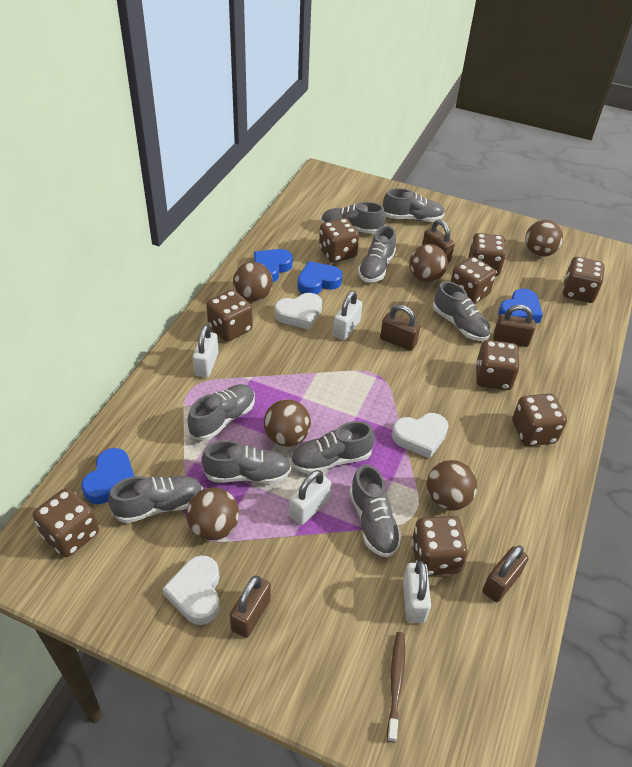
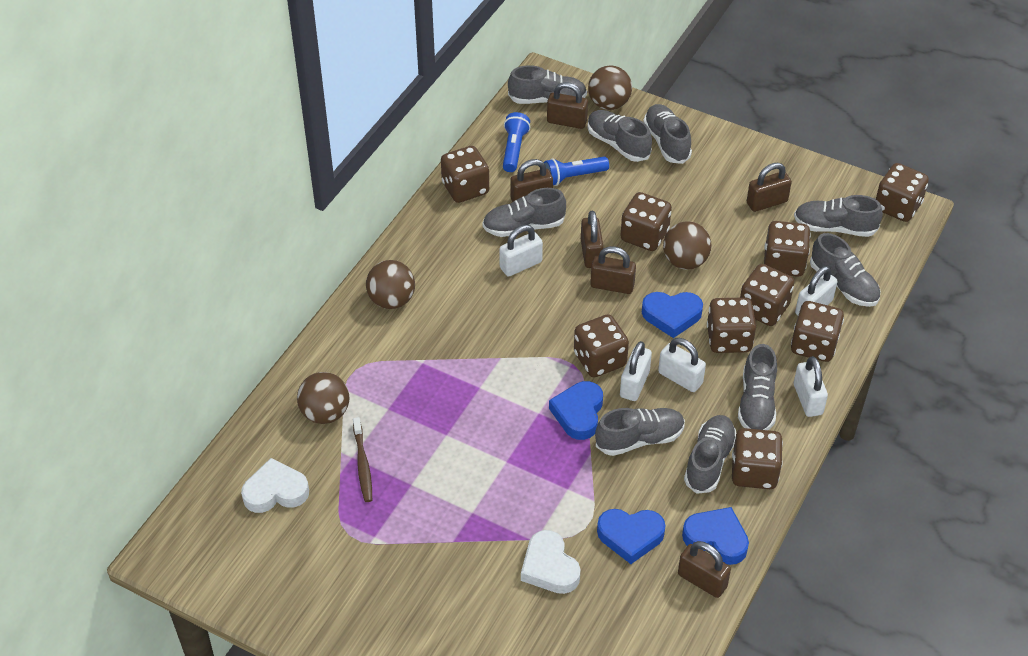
blue flashlight: 0 -> 2
brown ball: 6 -> 4
brown padlock: 5 -> 6
white heart: 3 -> 2
white padlock: 4 -> 5

